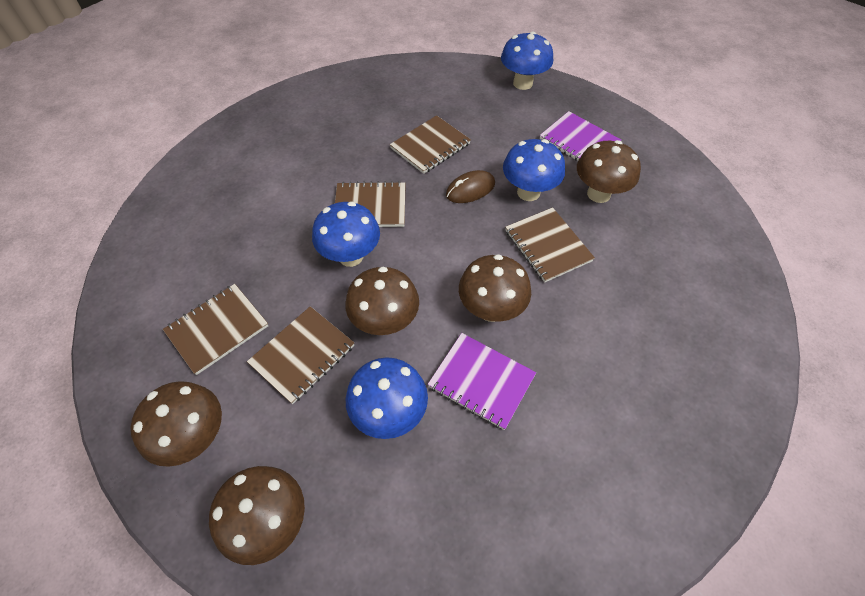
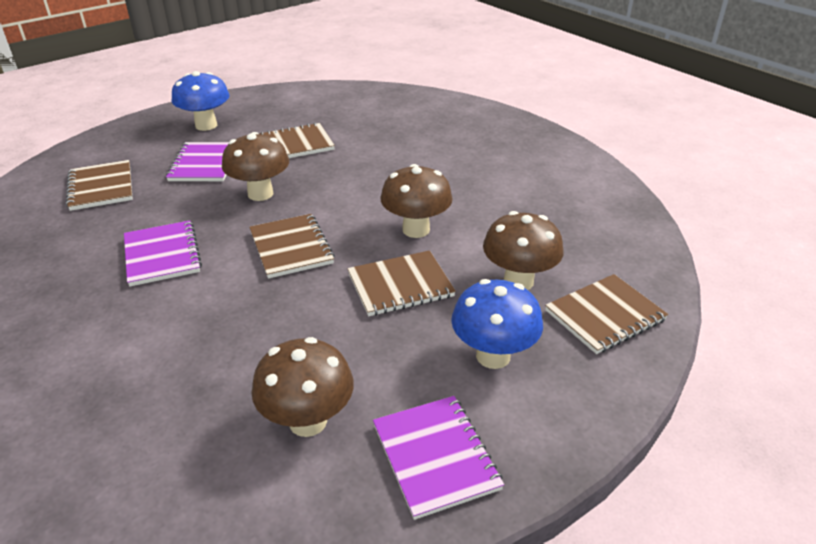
blue mushroom: 4 -> 2
brown mouse: 1 -> 0
brown mushroom: 5 -> 4
purple notebook: 2 -> 3

